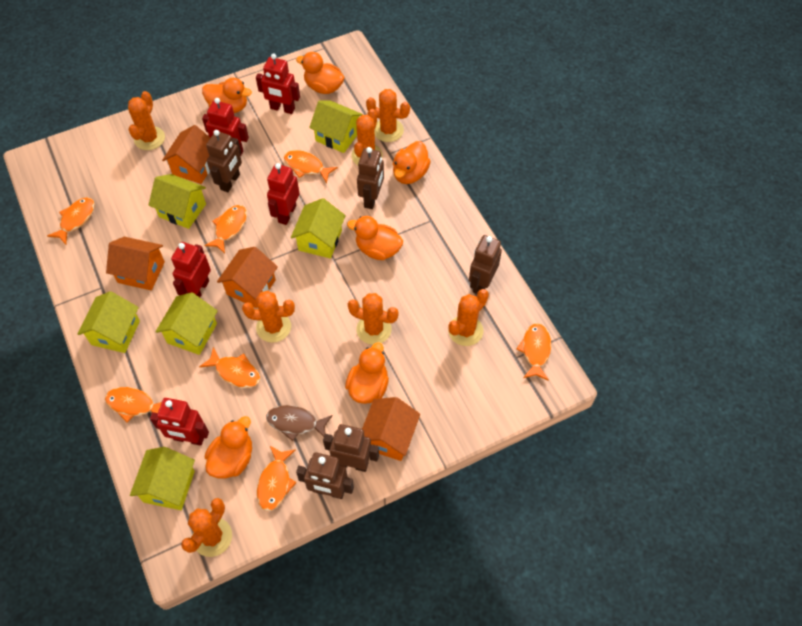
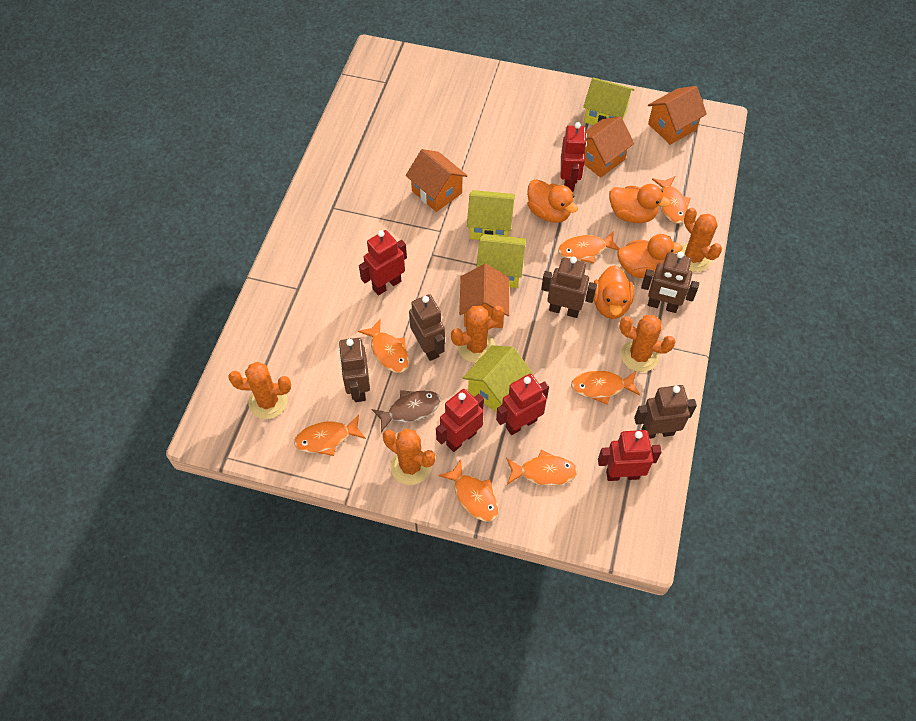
orange cactus: 7 -> 5
orange duck: 6 -> 4
yellow house: 6 -> 4

